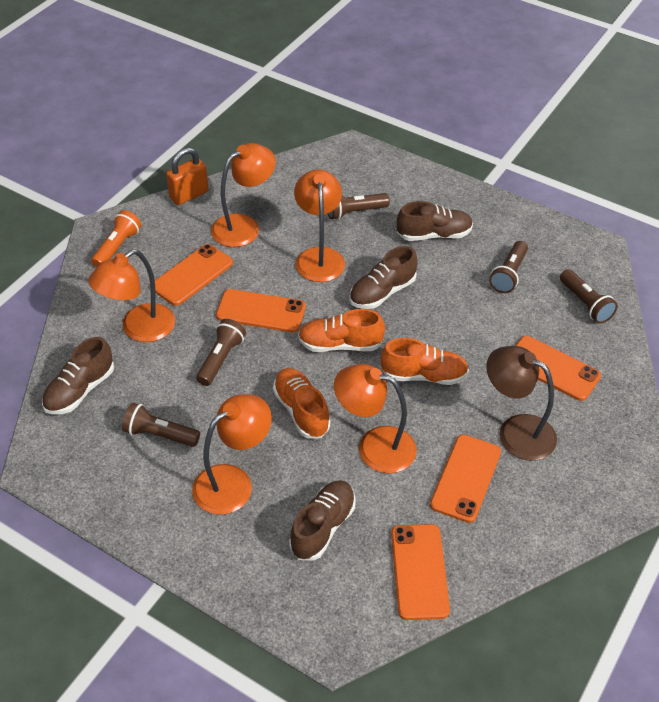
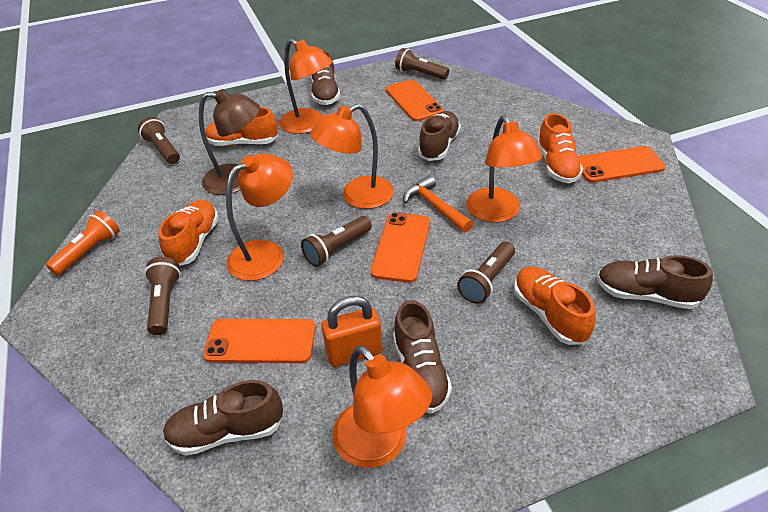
brown shoe: 4 -> 5
orange hammer: 0 -> 1
orange phone: 5 -> 4
orange shoe: 3 -> 4

